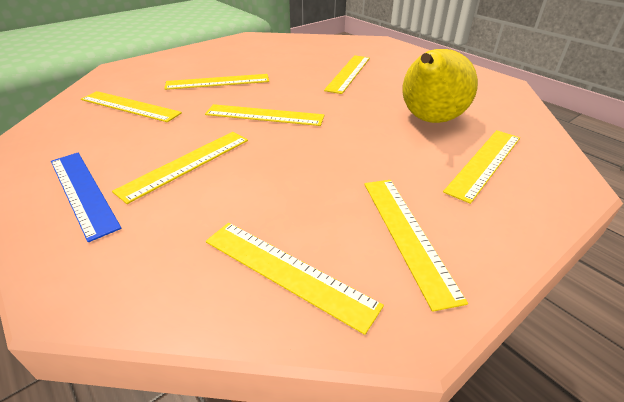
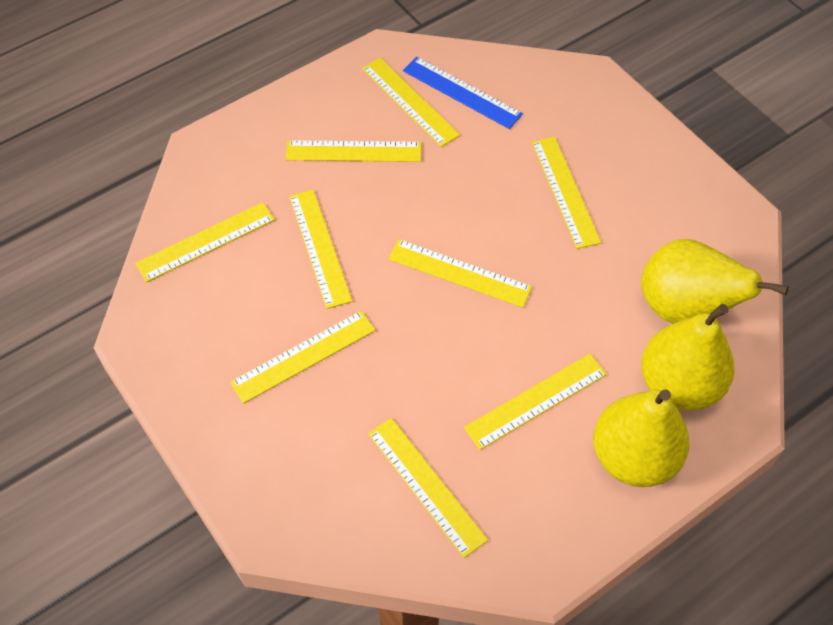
yellow pear: 1 -> 3
yellow ruler: 8 -> 9

